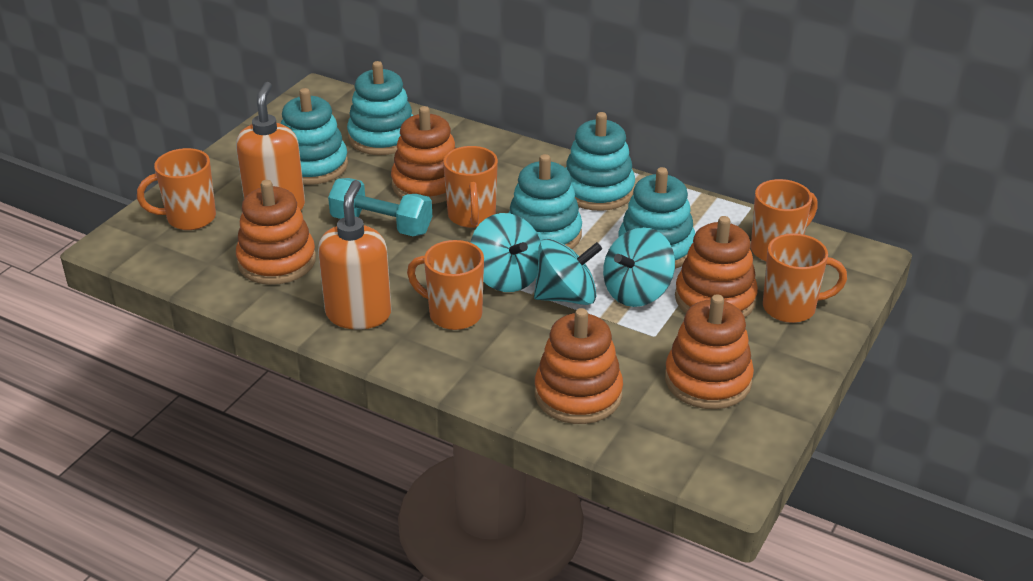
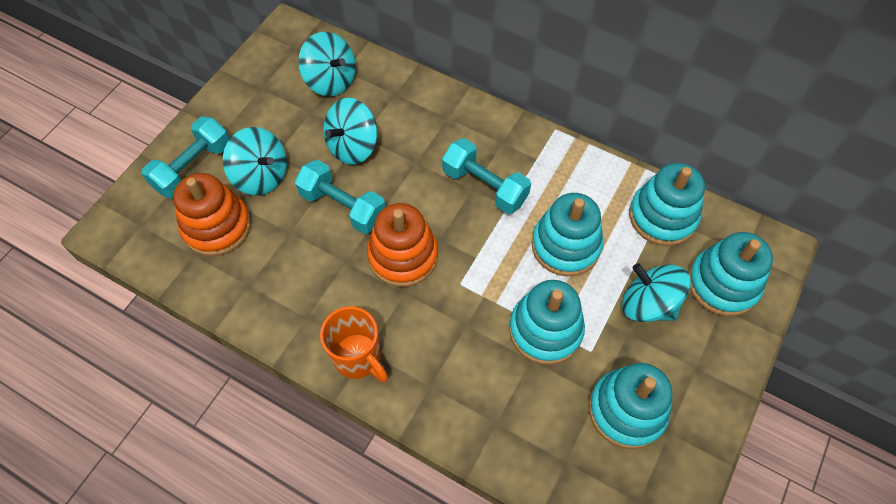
orange mug: 5 -> 1
orange soap dispenser: 2 -> 0
orange stacking toy: 5 -> 2
turquoise dumbbell: 1 -> 3
turquoise spinning top: 3 -> 4

